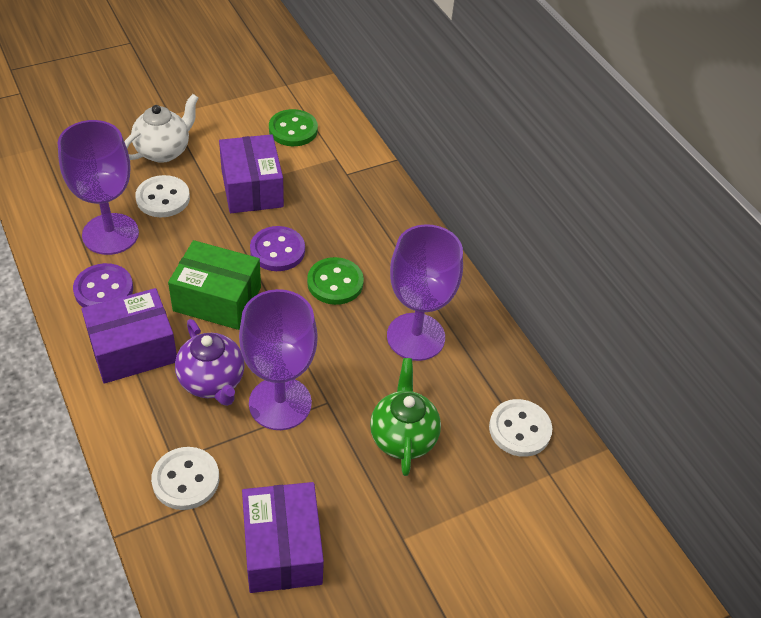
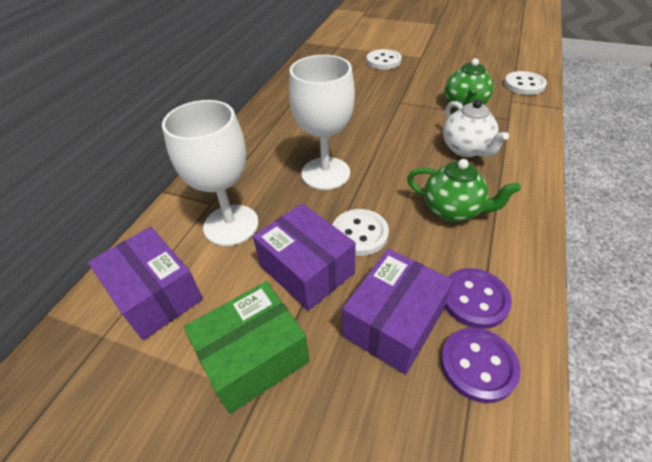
green button: 2 -> 0
green teapot: 1 -> 2
purple goblet: 3 -> 0
purple teapot: 1 -> 0
white goblet: 0 -> 2

